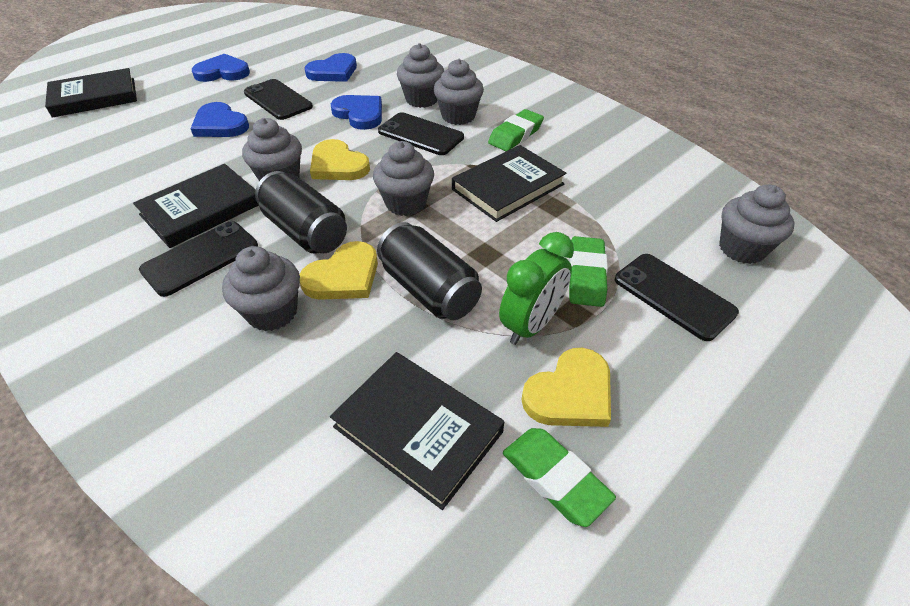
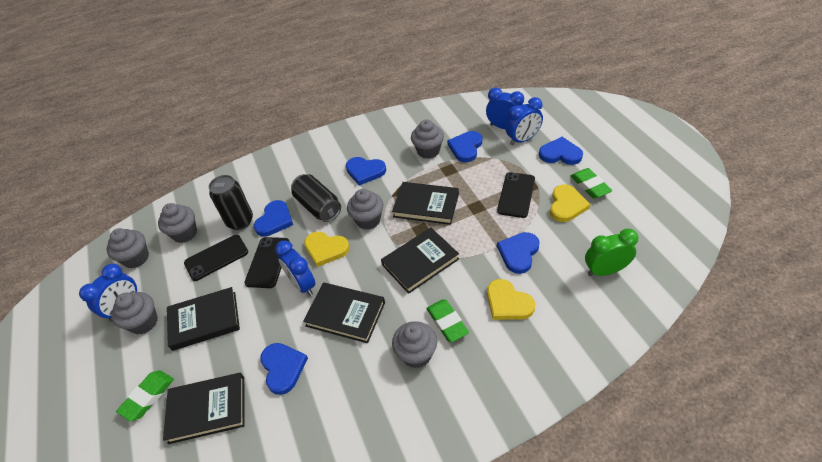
black book: 4 -> 5
black phone: 4 -> 3
blue clock: 0 -> 4
blue heart: 4 -> 6

